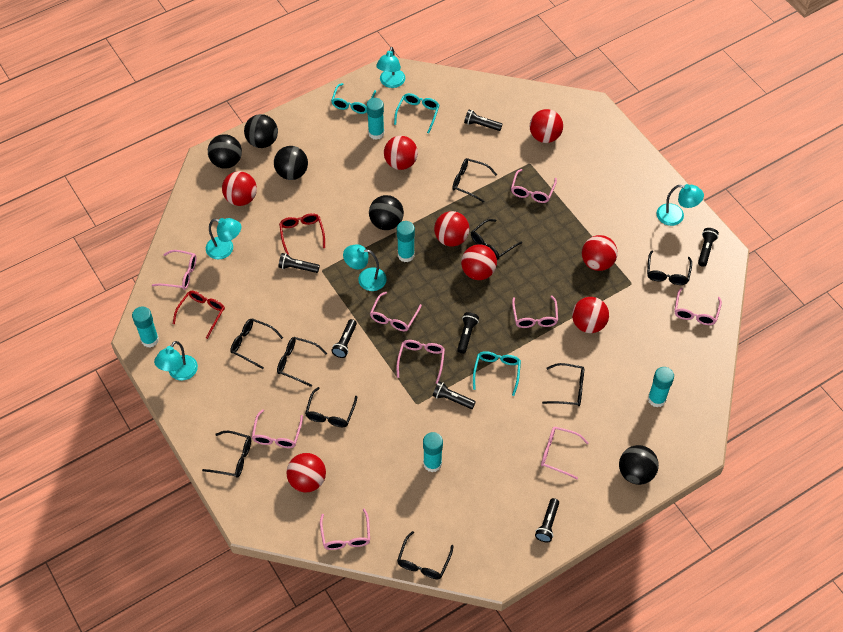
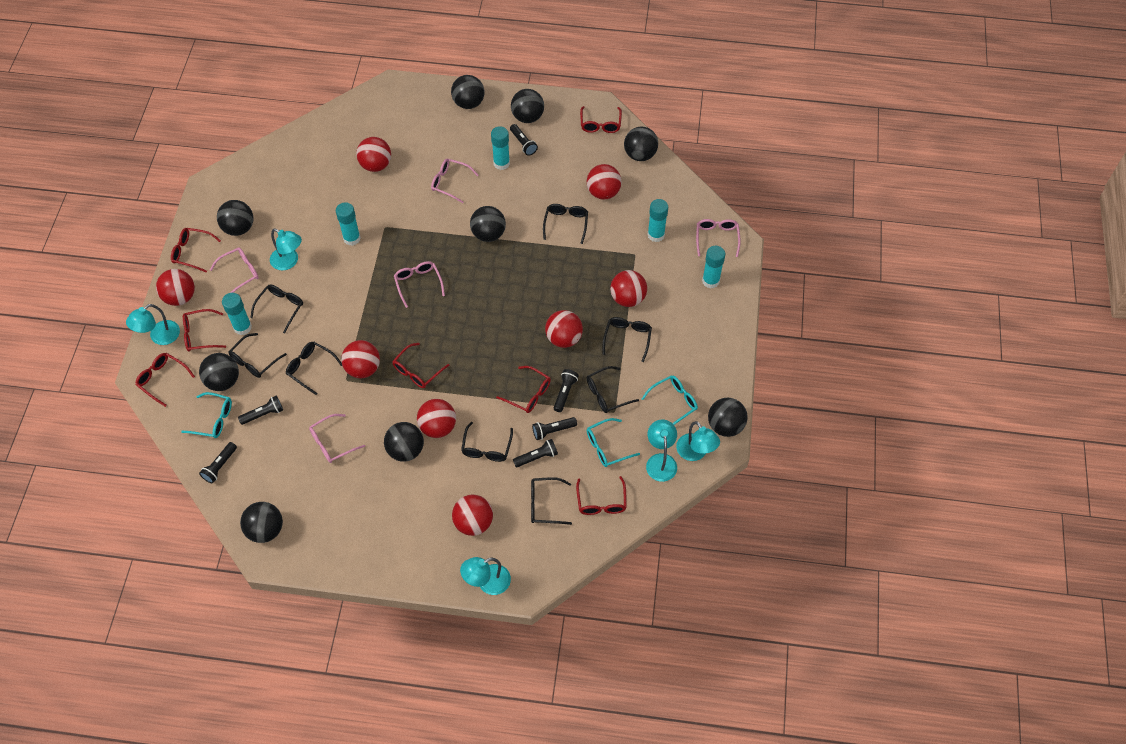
black ball: 5 -> 9
black flashlight: 7 -> 6
black glasses: 9 -> 8
pink glasses: 9 -> 5
red glasses: 2 -> 7

